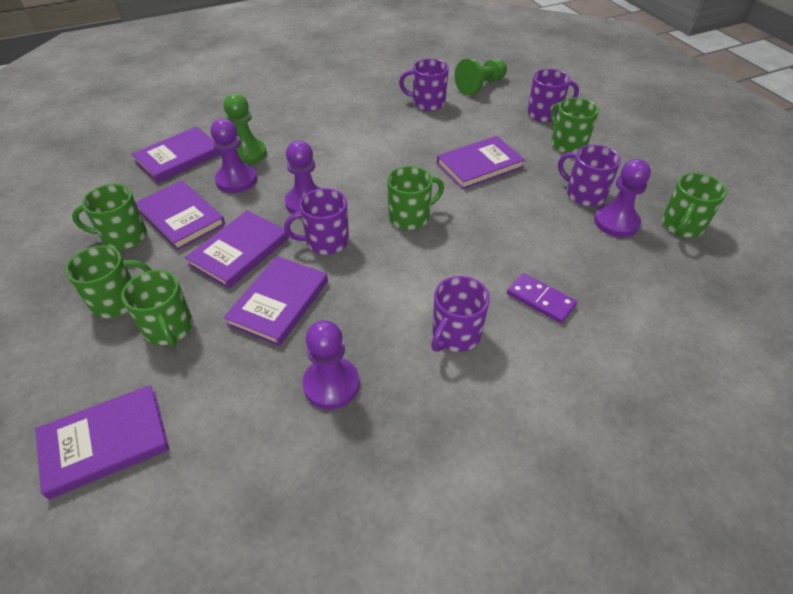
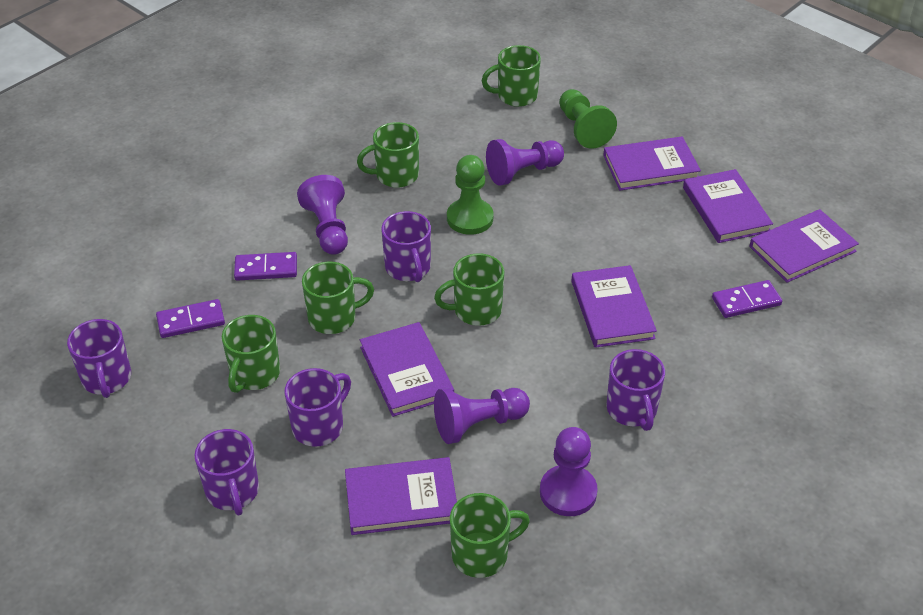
purple domino: 1 -> 3

